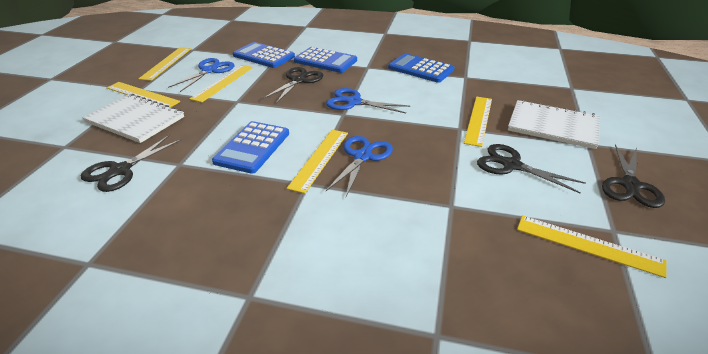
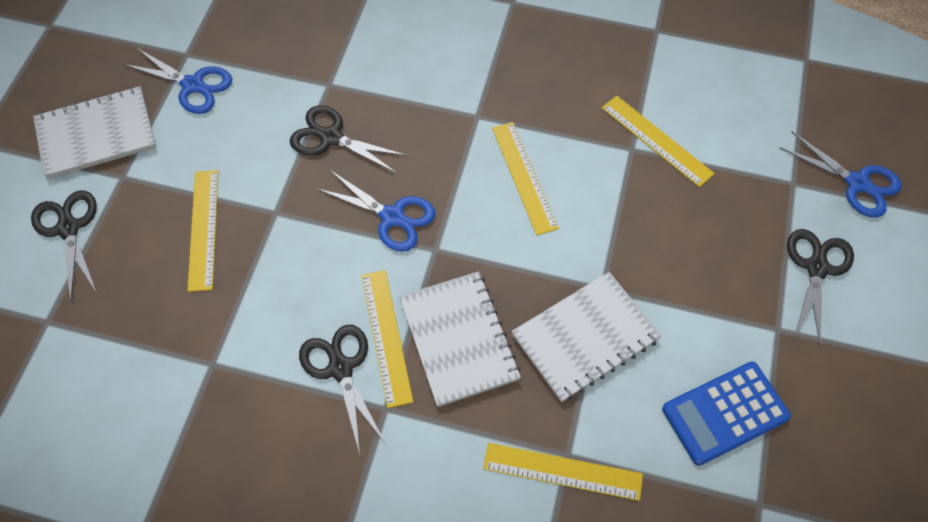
blue calculator: 4 -> 1
white notebook: 2 -> 3
yellow ruler: 6 -> 5

